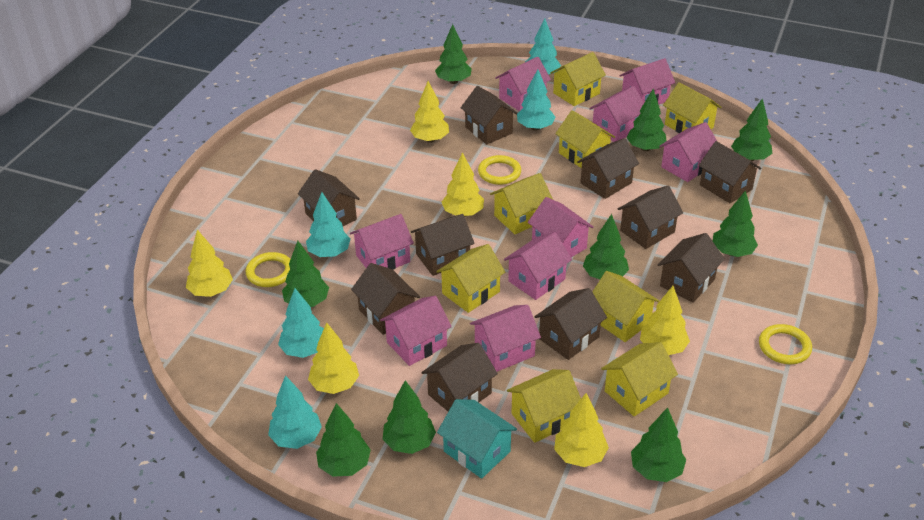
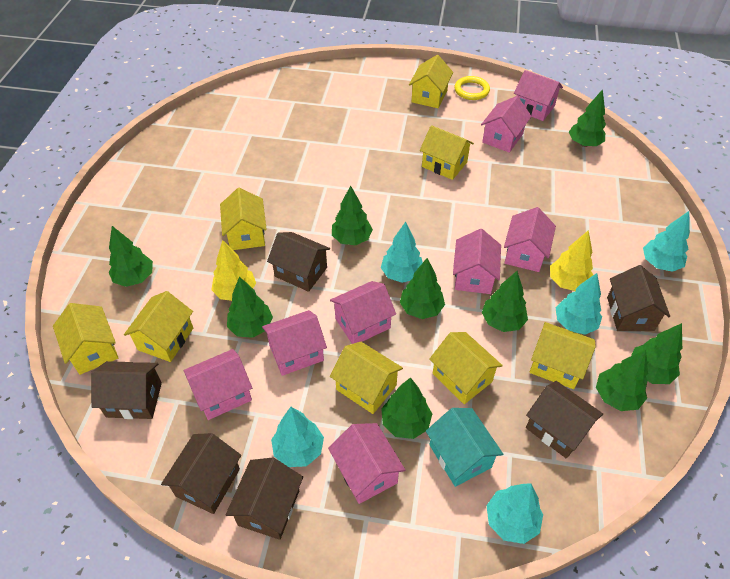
brown house: 10 -> 6
pink house: 9 -> 8
yellow ring: 3 -> 1
yellow tree: 6 -> 2

